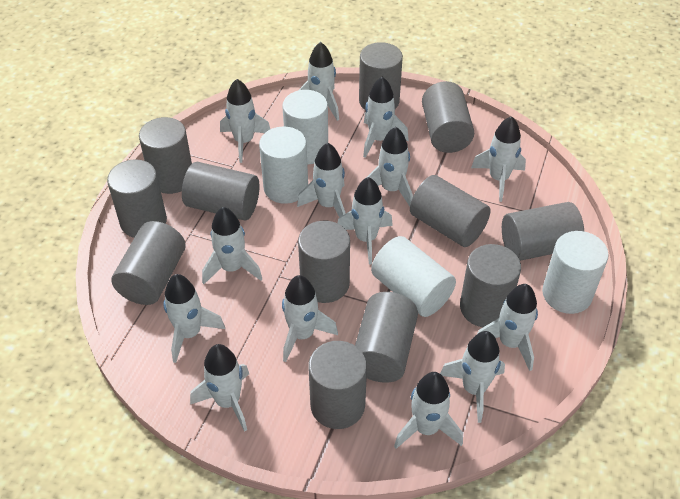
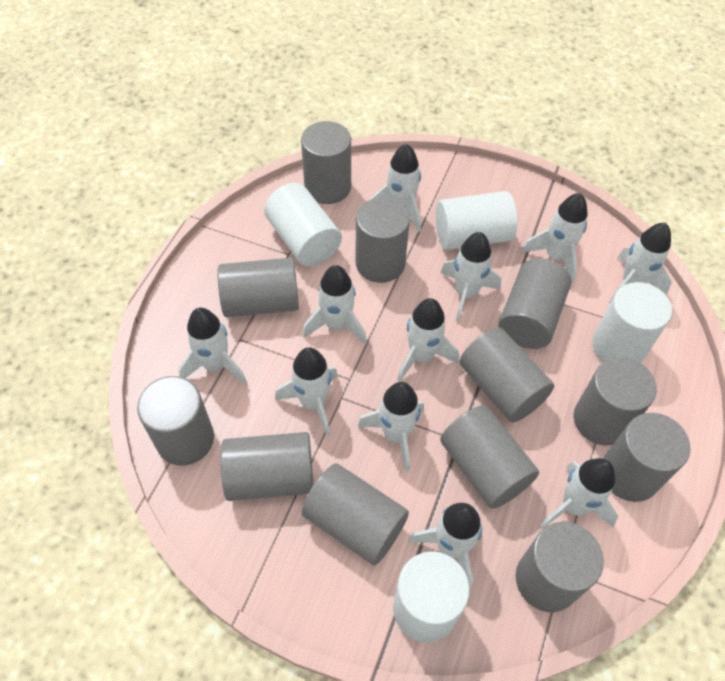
white rocket: 14 -> 11

